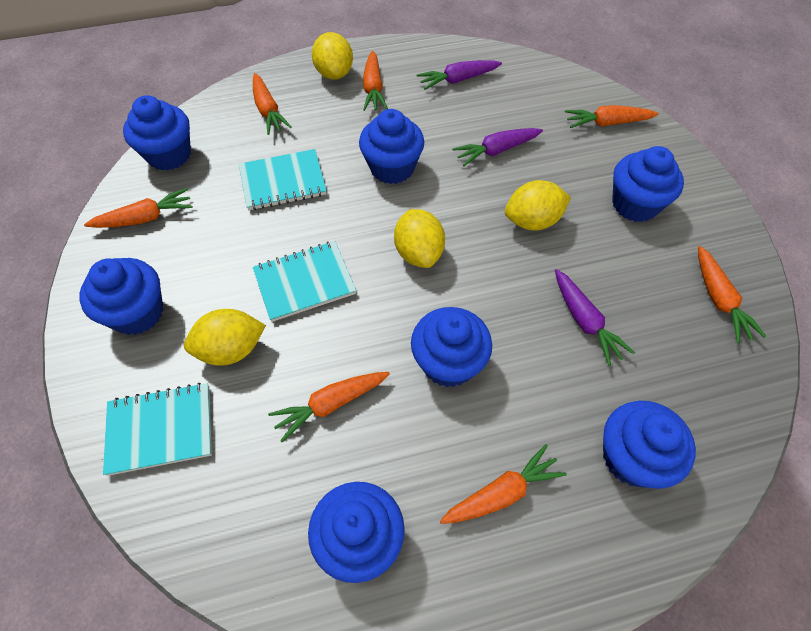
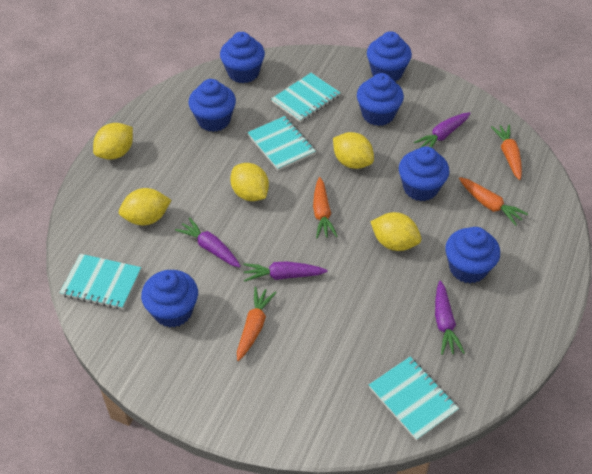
orange carrot: 7 -> 4
purple carrot: 3 -> 4
turquoise notebook: 3 -> 4
yellow lemon: 4 -> 5

